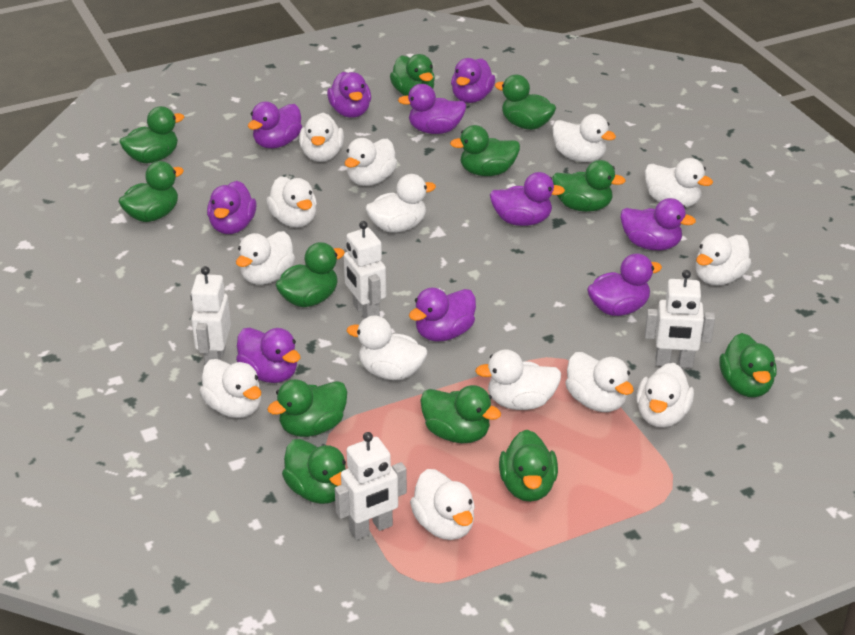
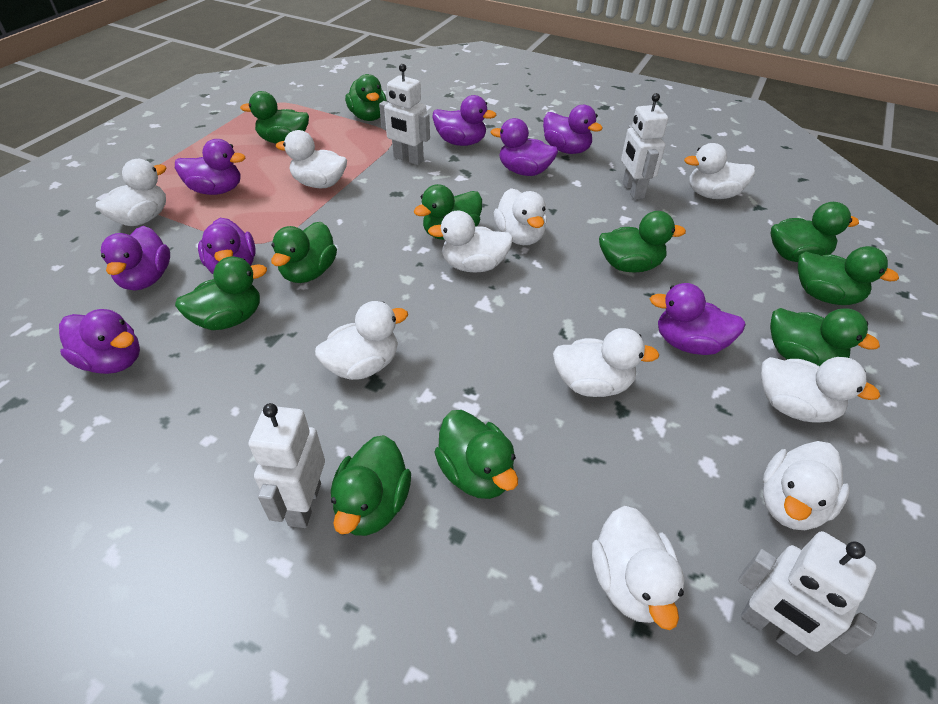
green duck: 12 -> 11
purple duck: 10 -> 8
white duck: 14 -> 10

